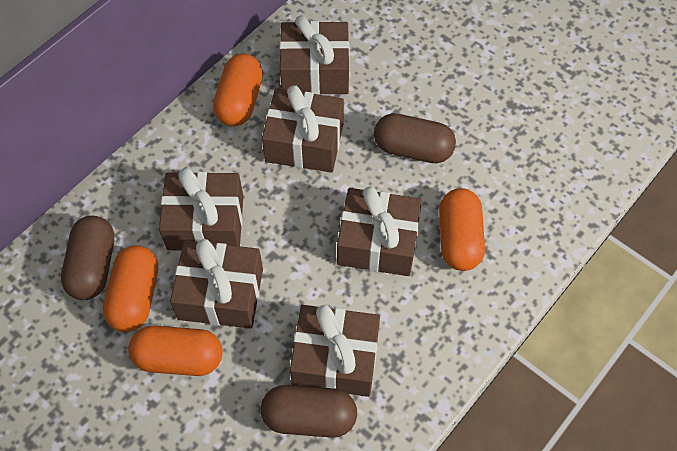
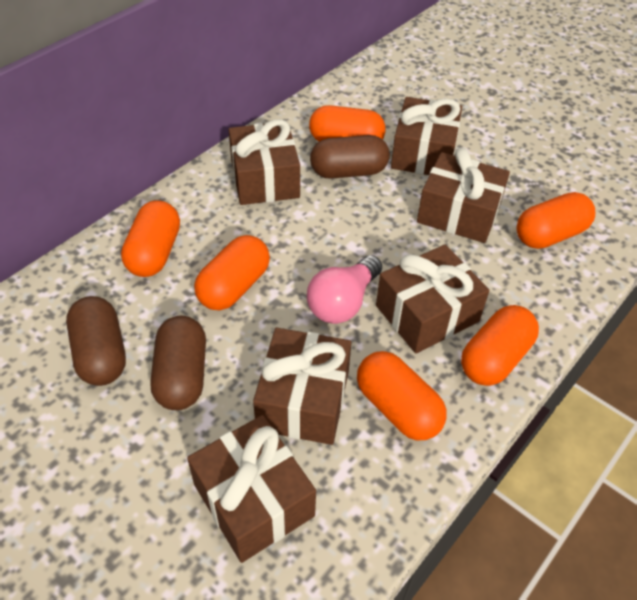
orange capsule: 4 -> 6
pink light bulb: 0 -> 1

